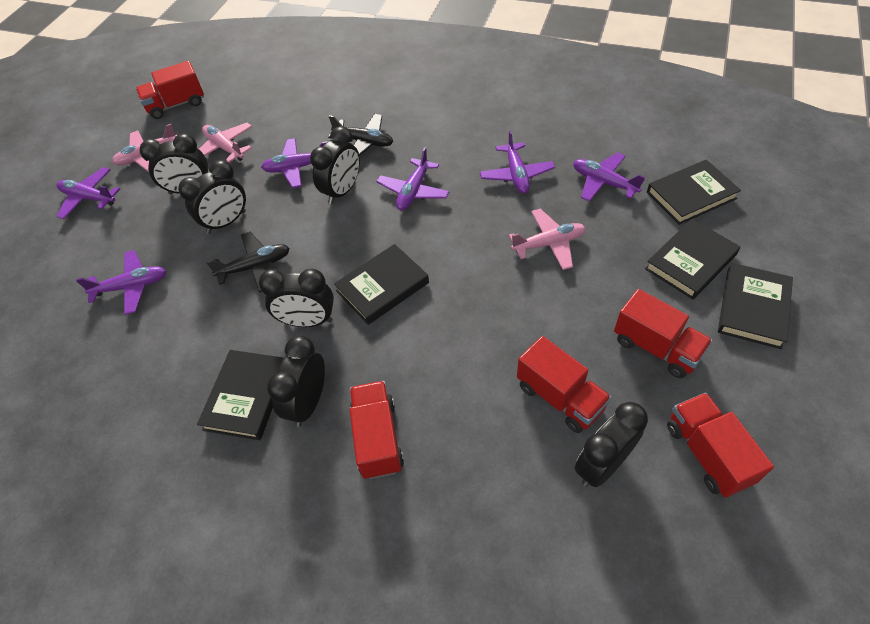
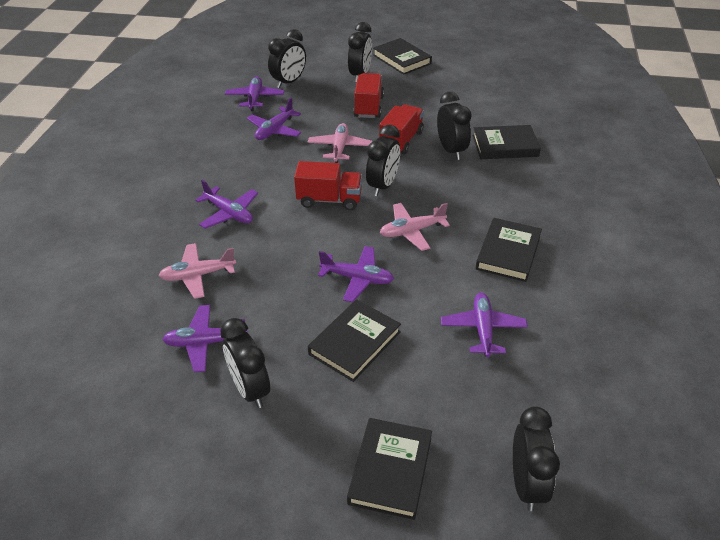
black plane: 2 -> 0
red truck: 5 -> 3

